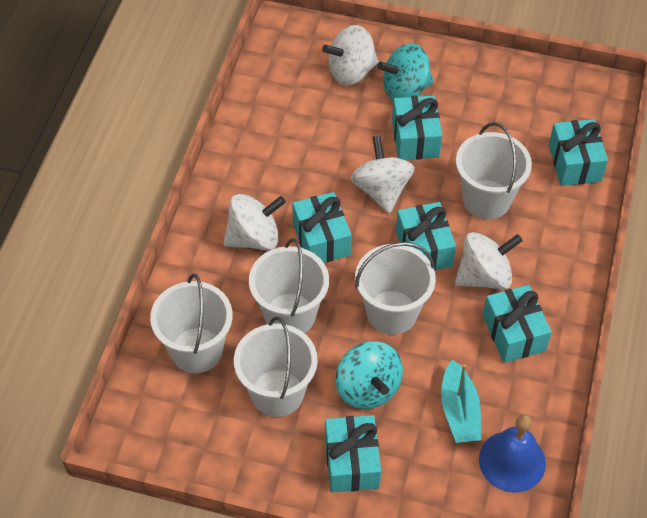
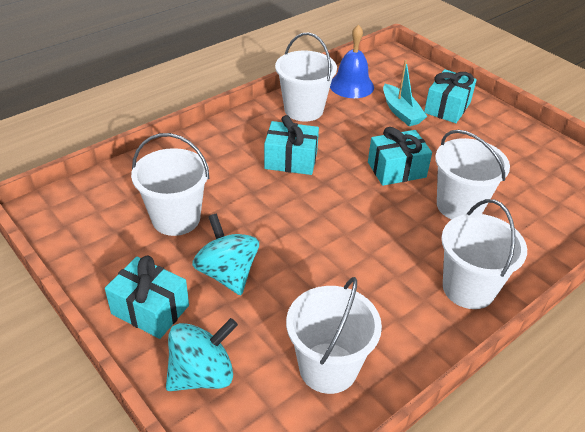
turquoise gift: 6 -> 4
white spinning top: 4 -> 0

